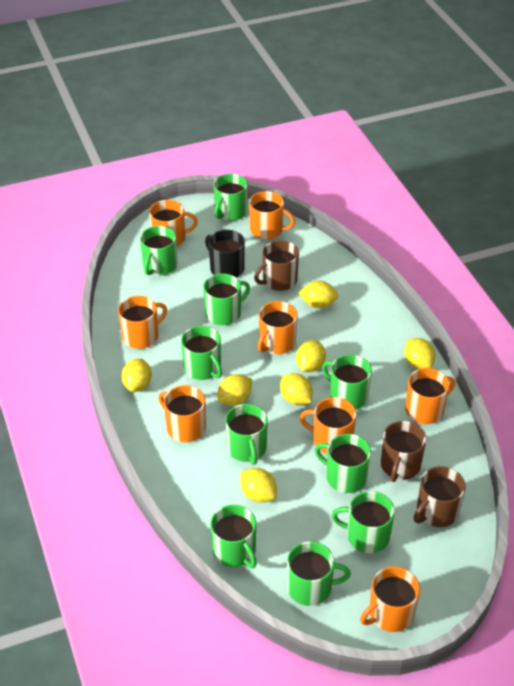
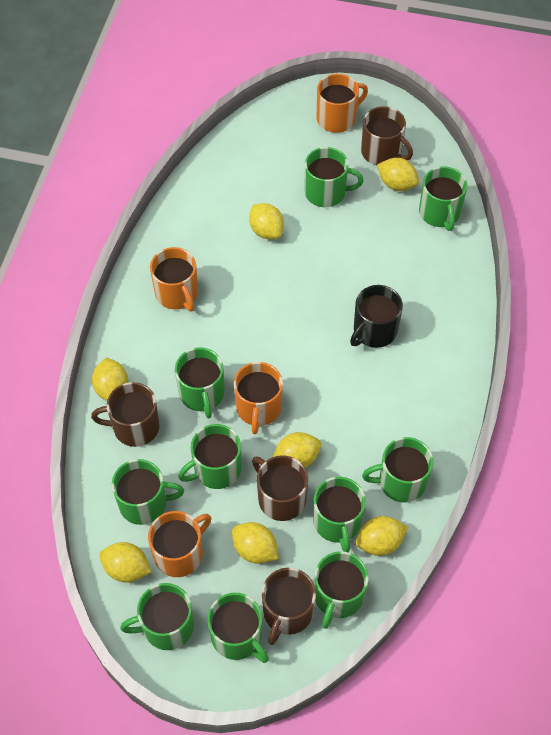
brown mug: 3 -> 4
orange mug: 8 -> 4

